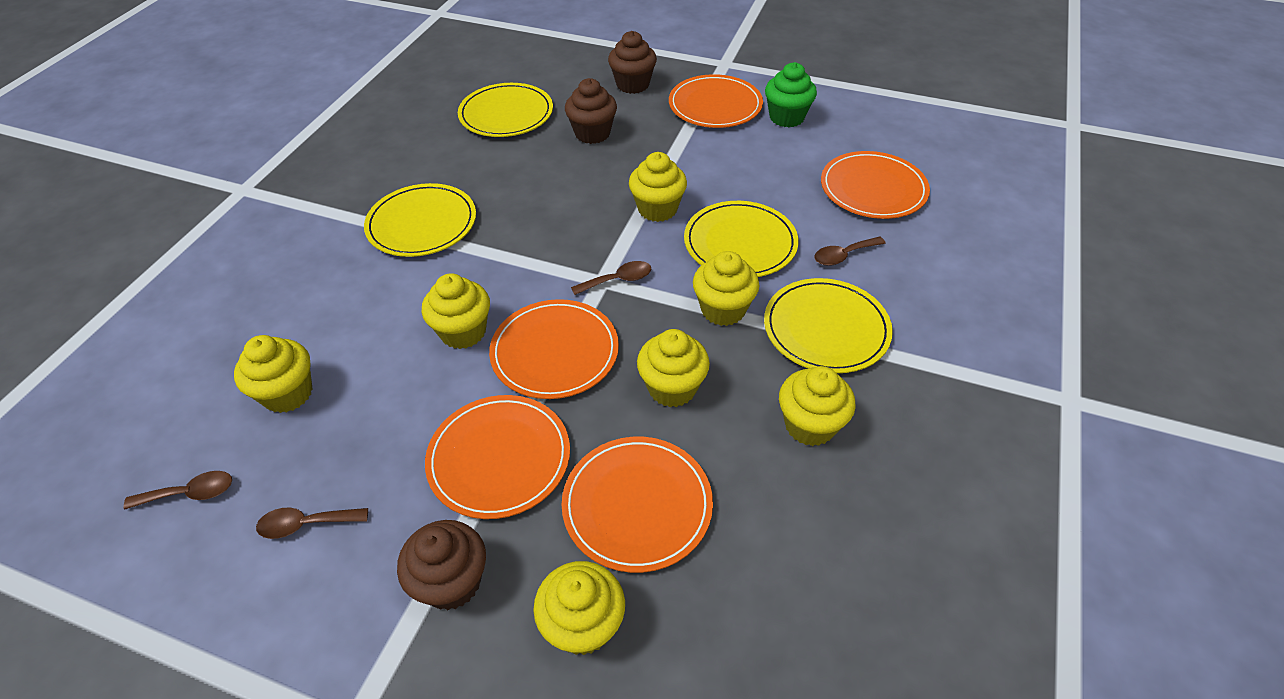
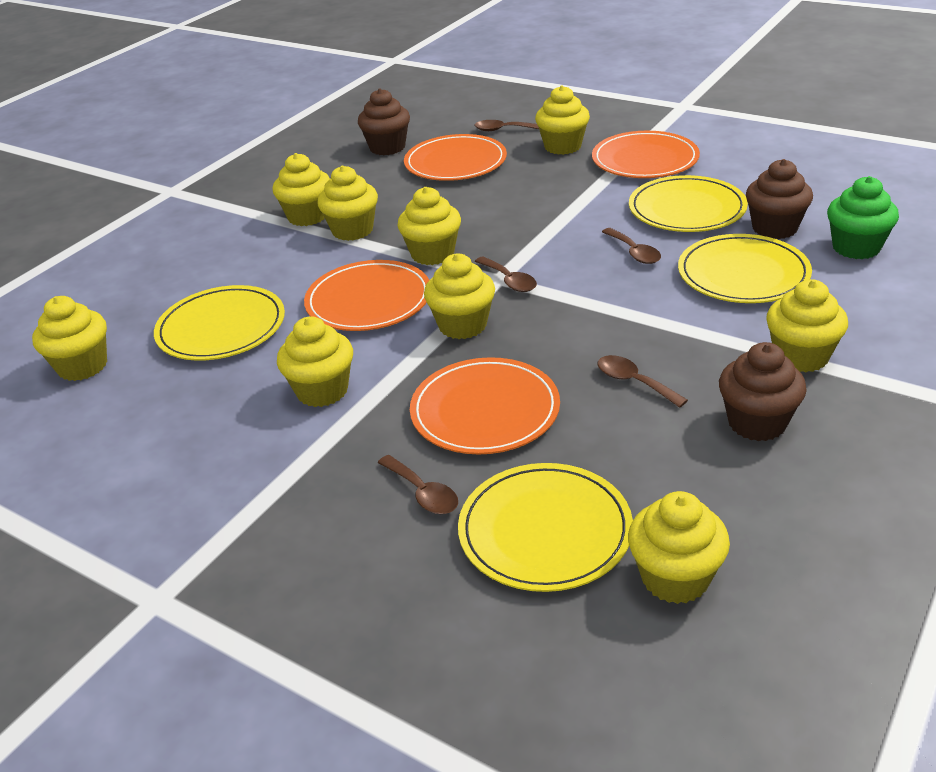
brown spoon: 4 -> 5
orange plate: 5 -> 4
yellow cupcake: 7 -> 9

